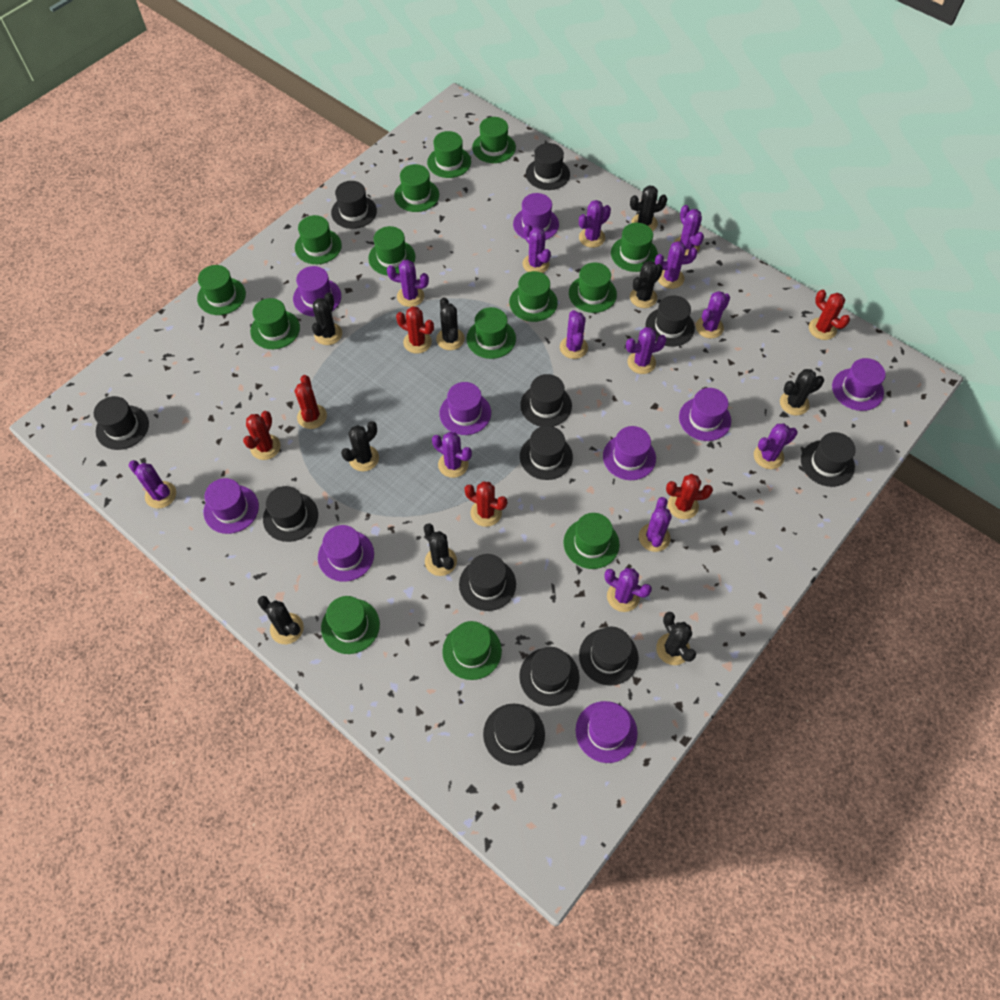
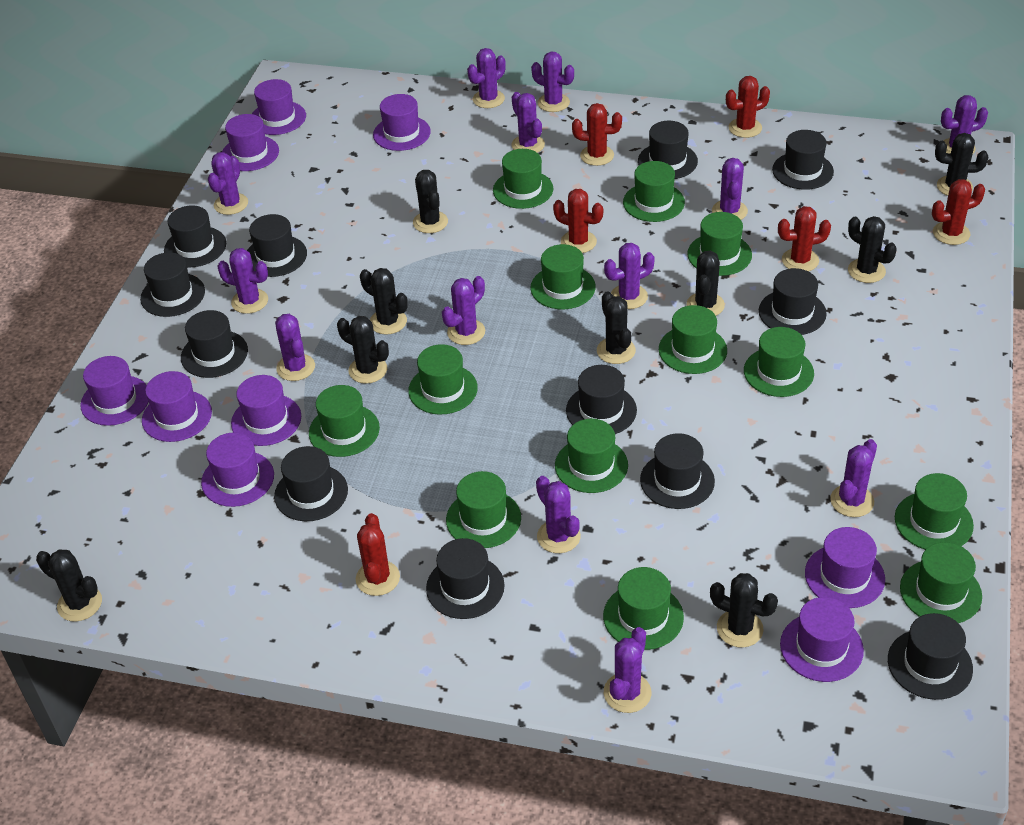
green hat: 14 -> 13

